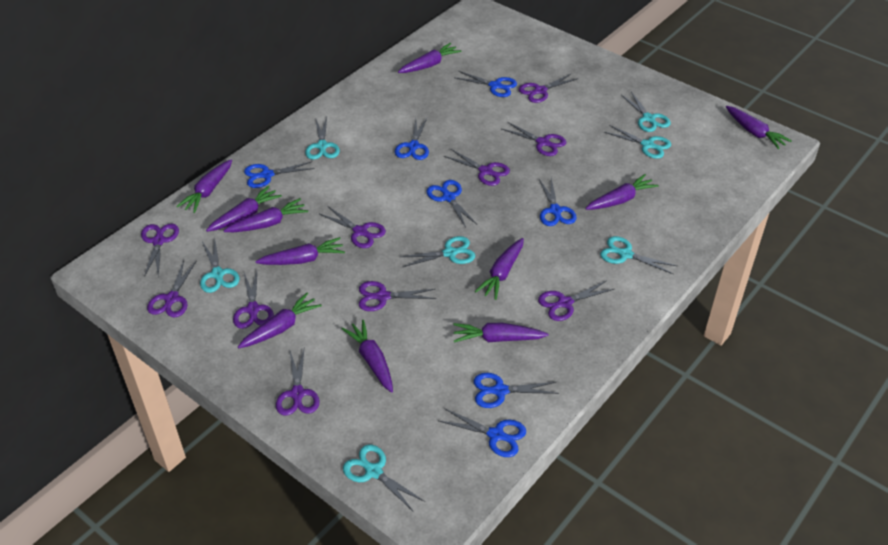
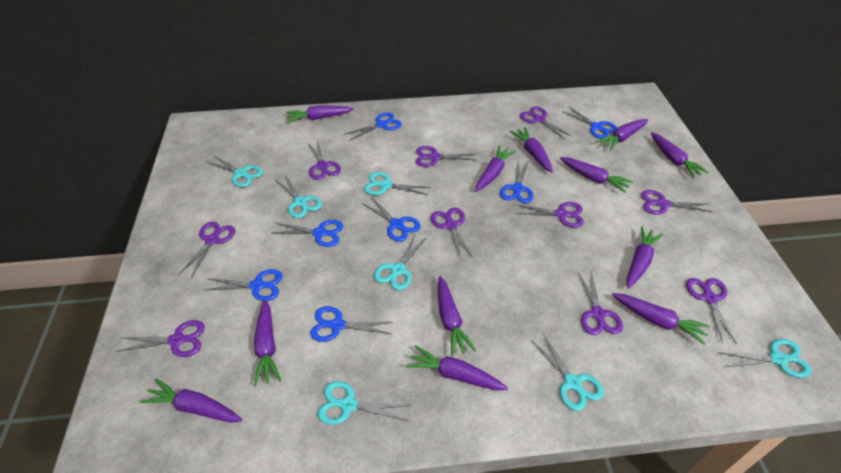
purple carrot: 11 -> 12

